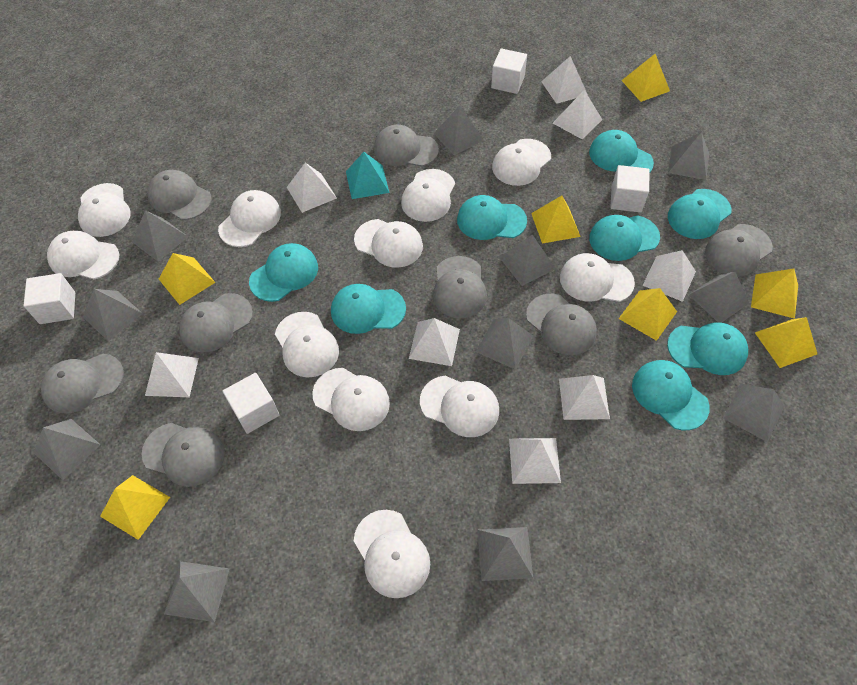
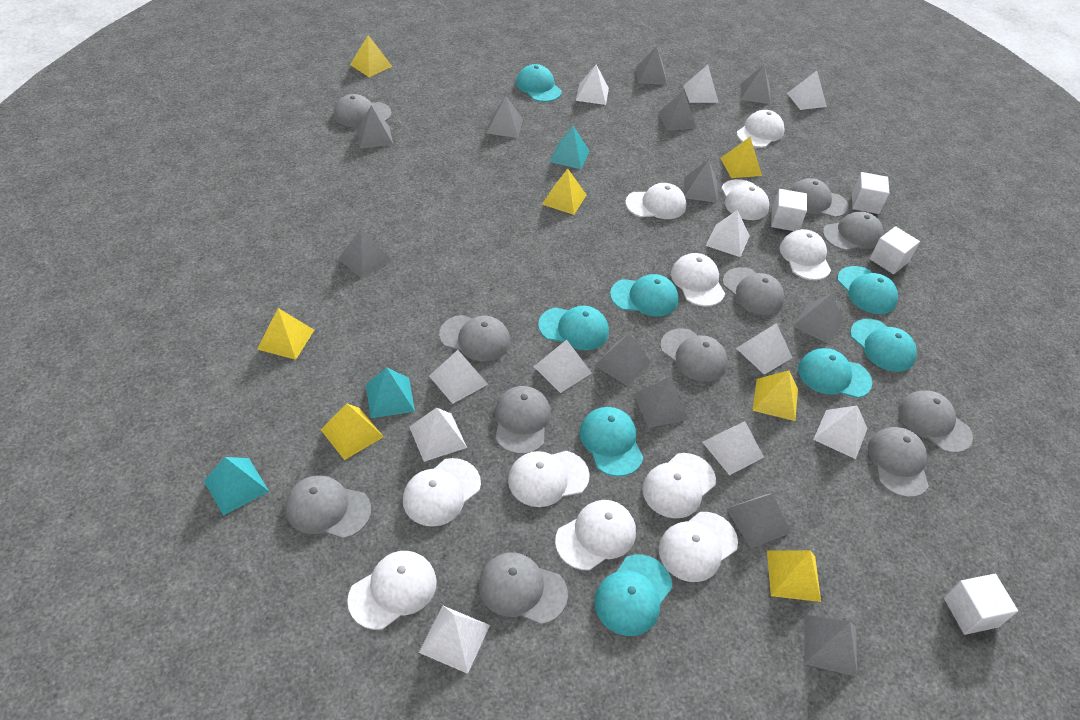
grey cap: 8 -> 11
grey pyramid: 11 -> 12
turquoise pyramid: 1 -> 3
white pyramid: 8 -> 11

